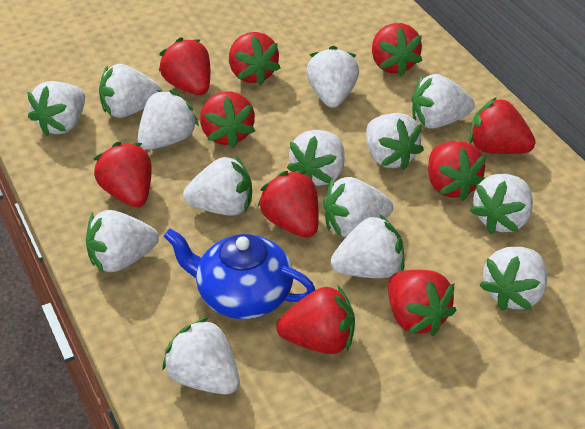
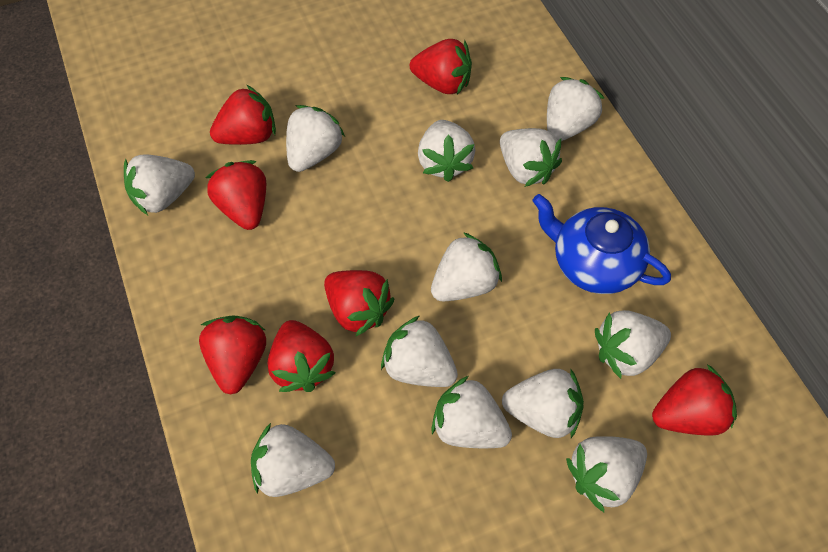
red strawberry: 10 -> 7
white strawberry: 14 -> 12

